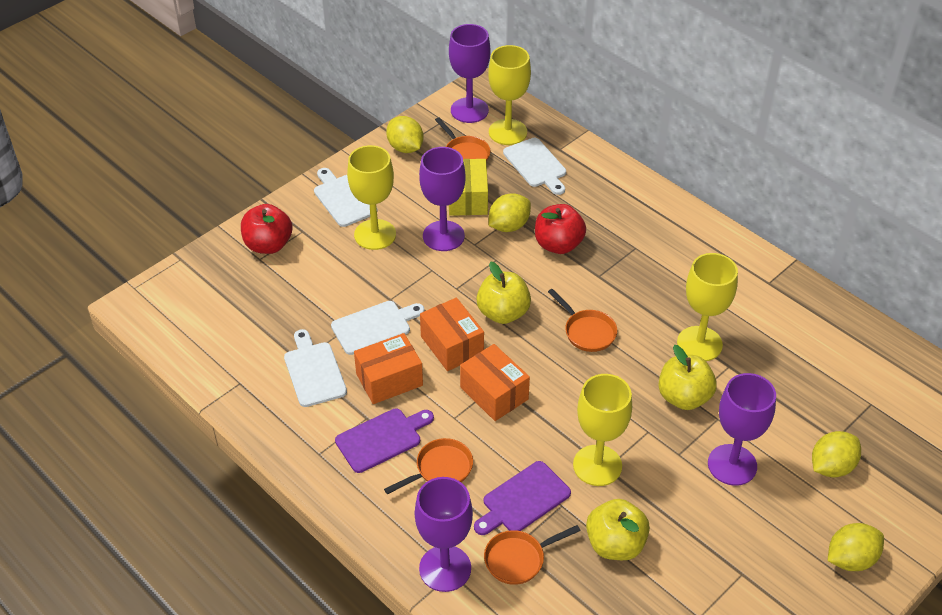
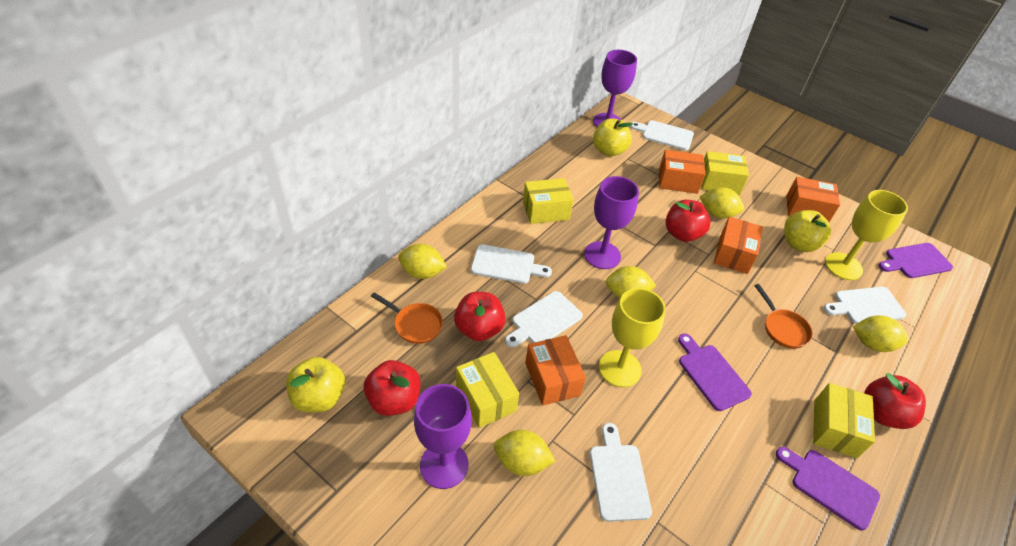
orange box: 3 -> 4
orange pan: 4 -> 2
purple cutting board: 2 -> 3
purple goblet: 4 -> 3
red apple: 2 -> 4
white cutting board: 4 -> 5
yellow box: 1 -> 4
yellow goblet: 4 -> 2
yellow lemon: 4 -> 5

